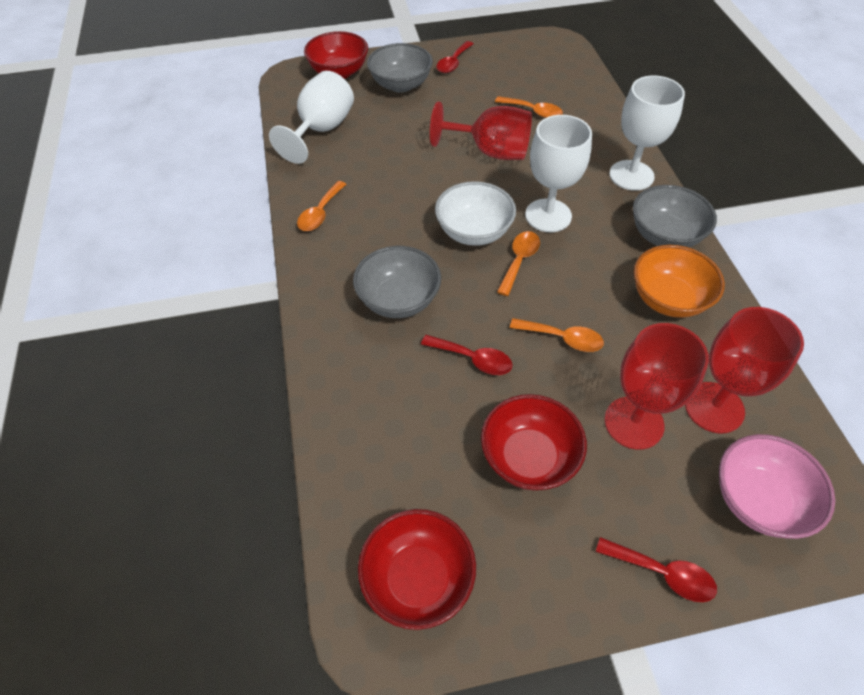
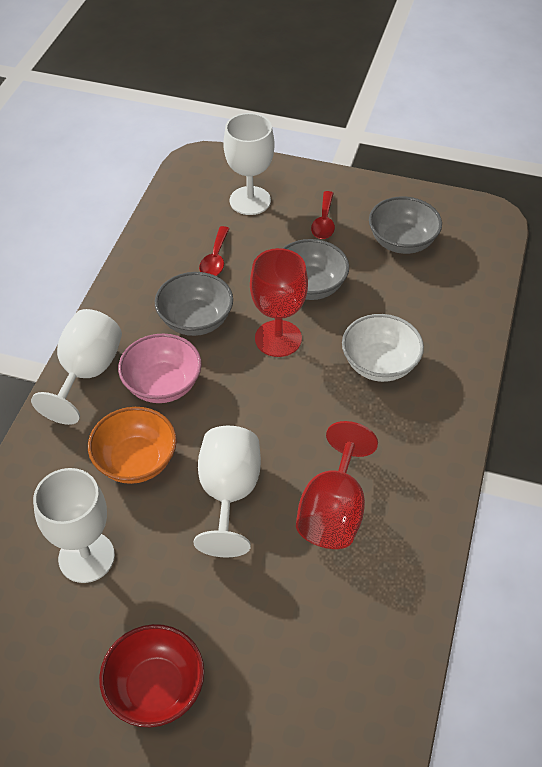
orange spoon: 4 -> 0
red bowl: 3 -> 1
red goblet: 3 -> 2
red spoon: 3 -> 2
white goblet: 3 -> 4

